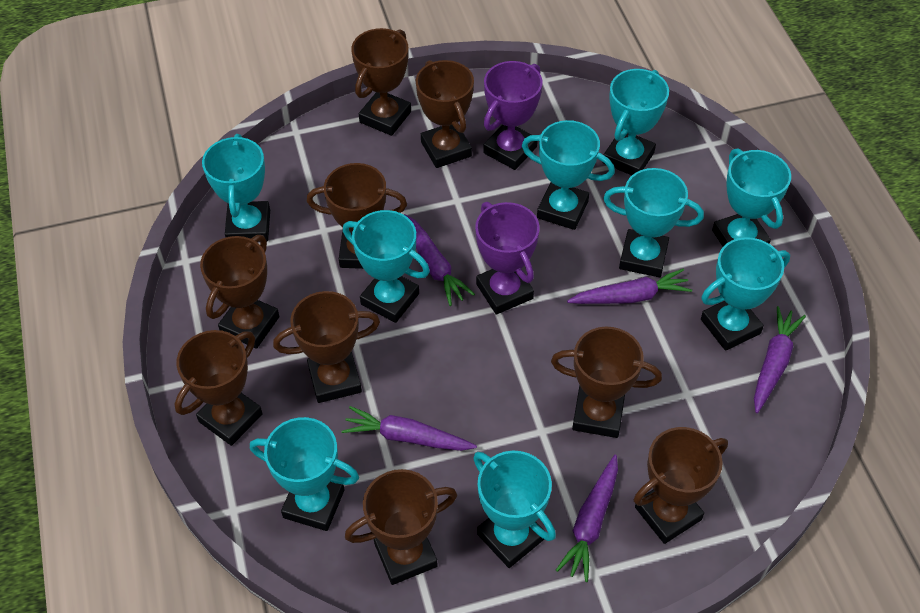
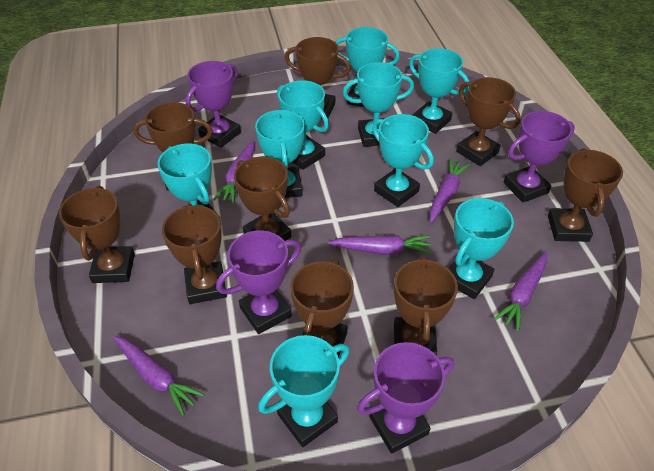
purple trophy: 2 -> 4

